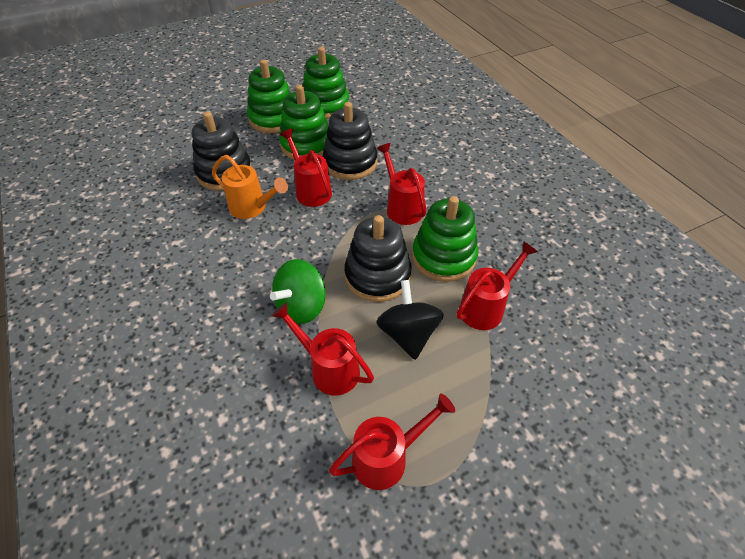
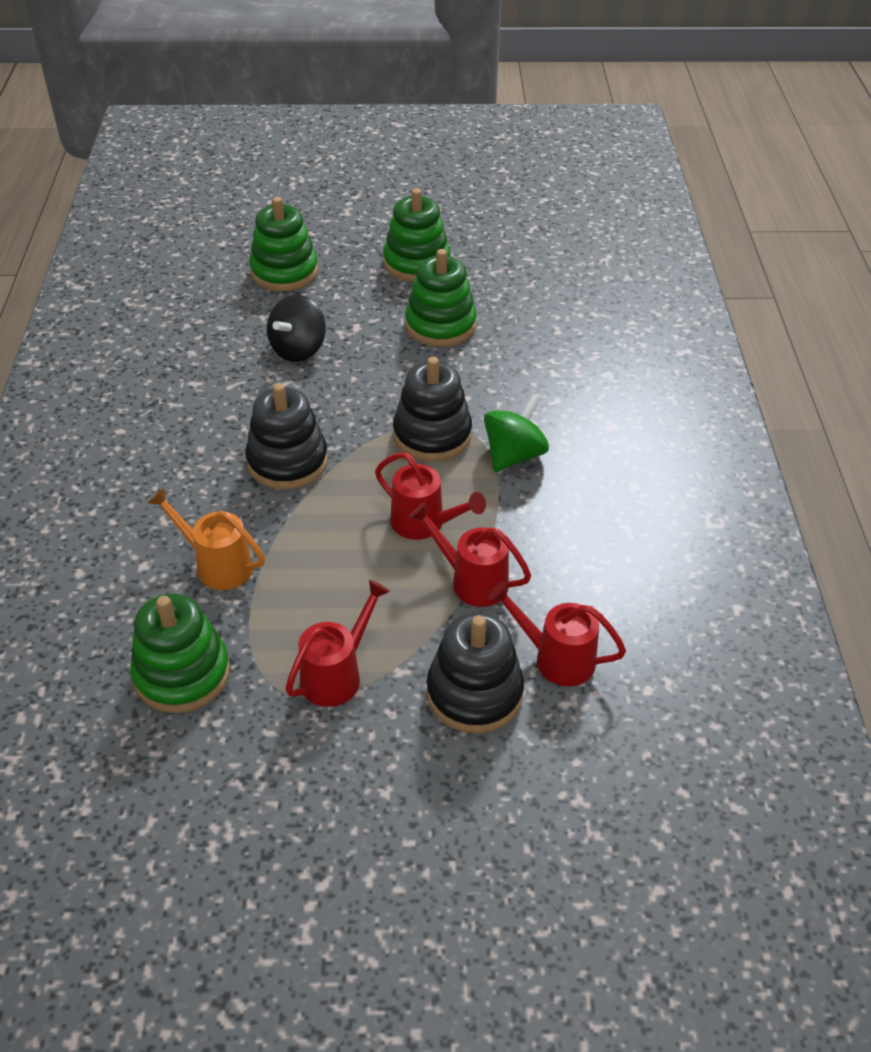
red watering can: 5 -> 4

